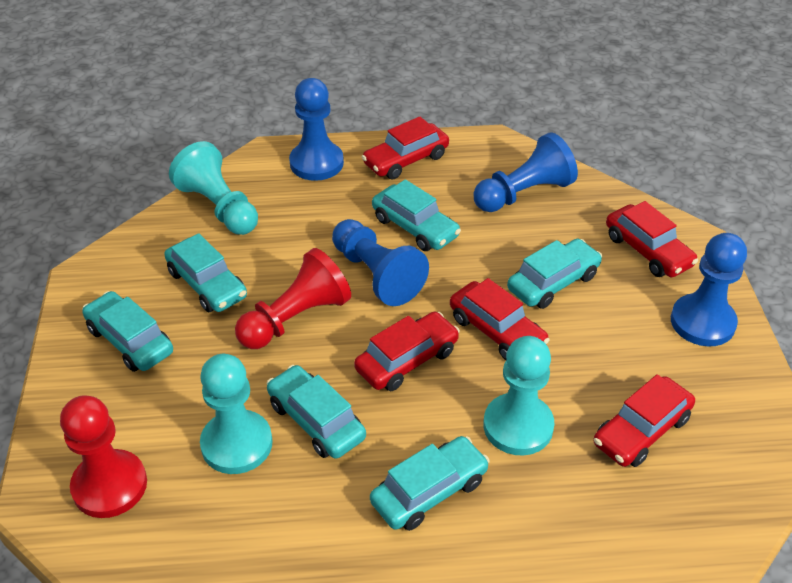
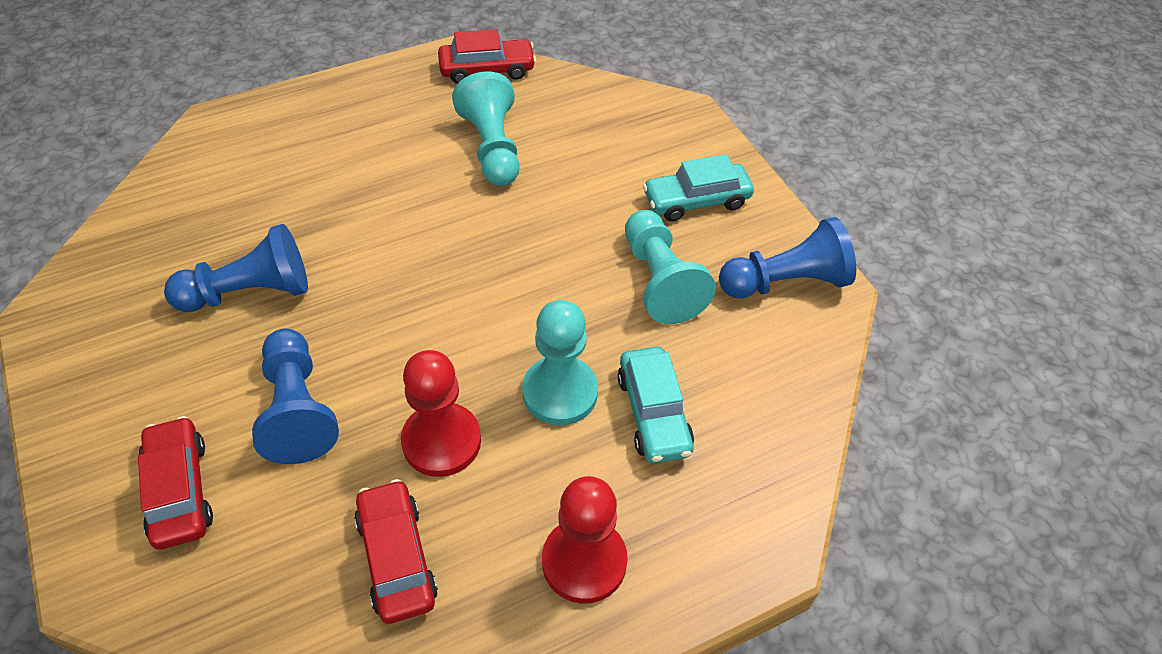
blue pawn: 4 -> 3
red car: 5 -> 3
turquoise car: 6 -> 2

